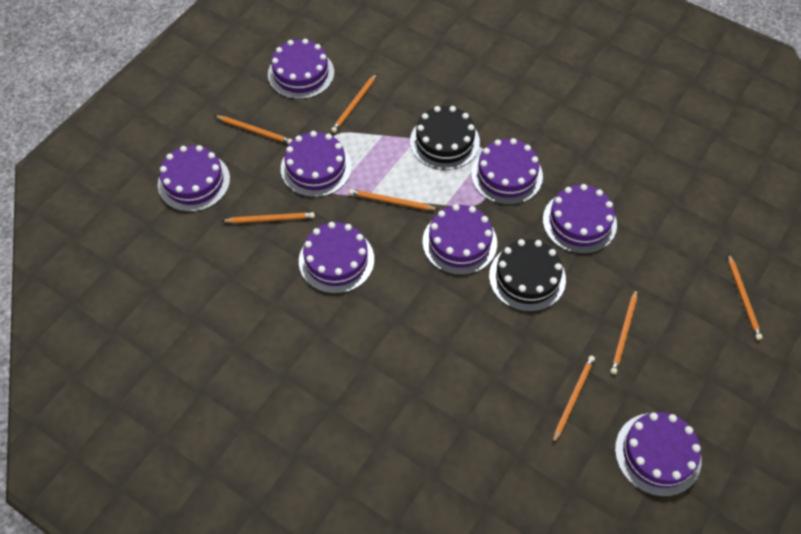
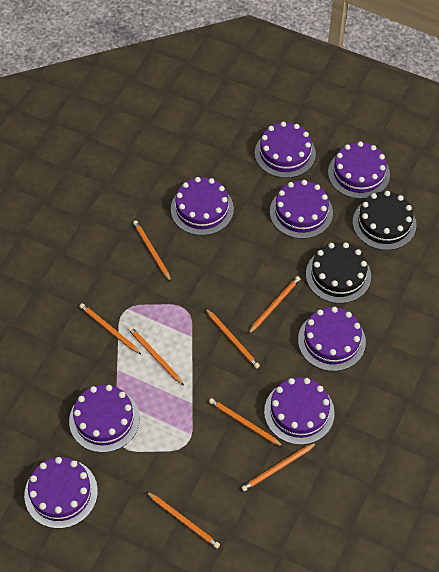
orange pencil: 7 -> 8

